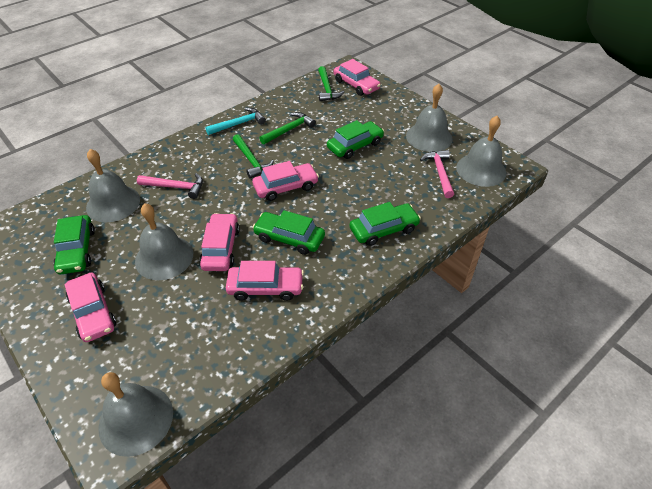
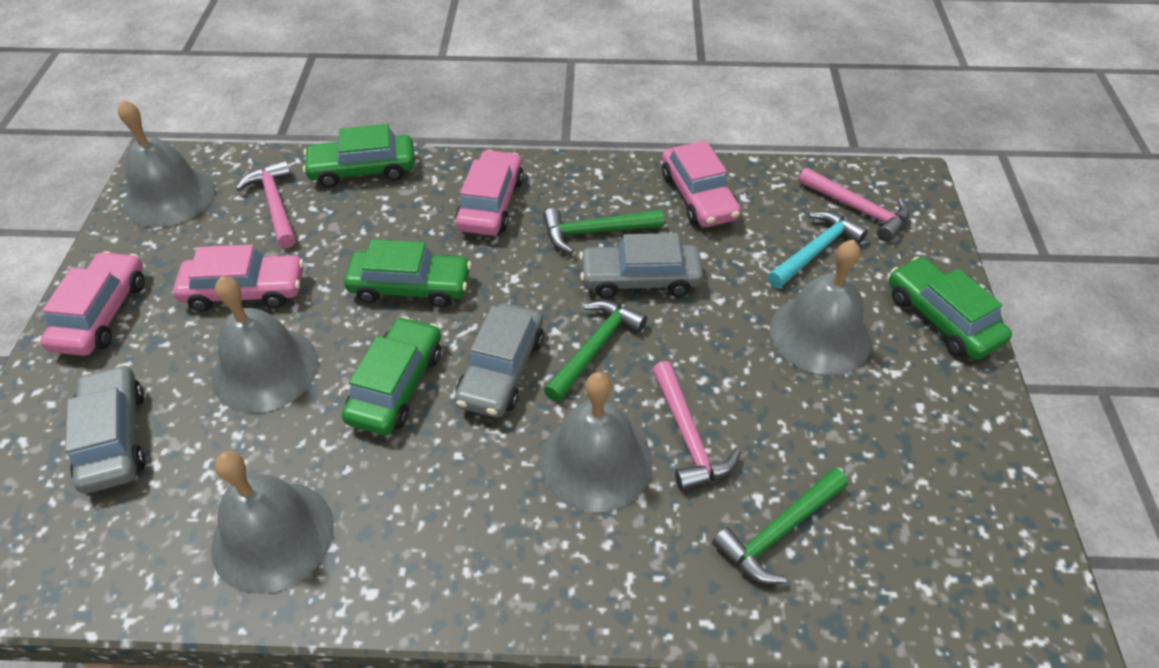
grey car: 0 -> 3
pink car: 5 -> 4
pink hammer: 2 -> 3

